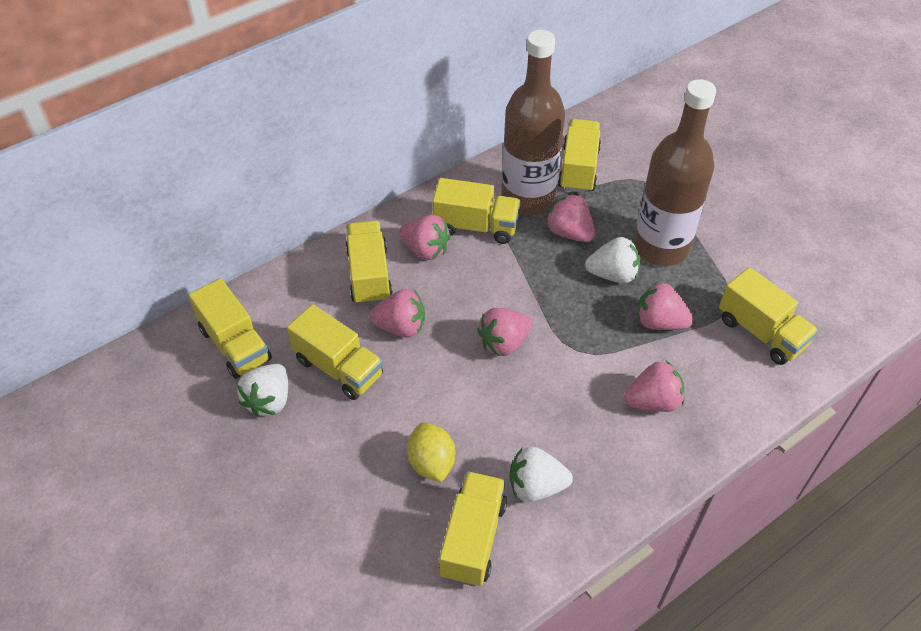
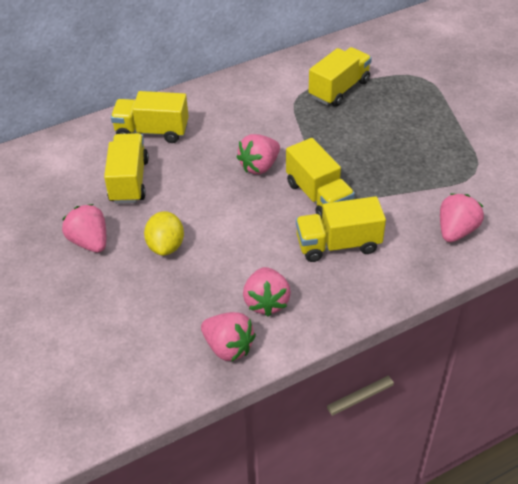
brown bottle: 2 -> 0
pink strawberry: 6 -> 5
white strawberry: 3 -> 0
yellow truck: 7 -> 5

